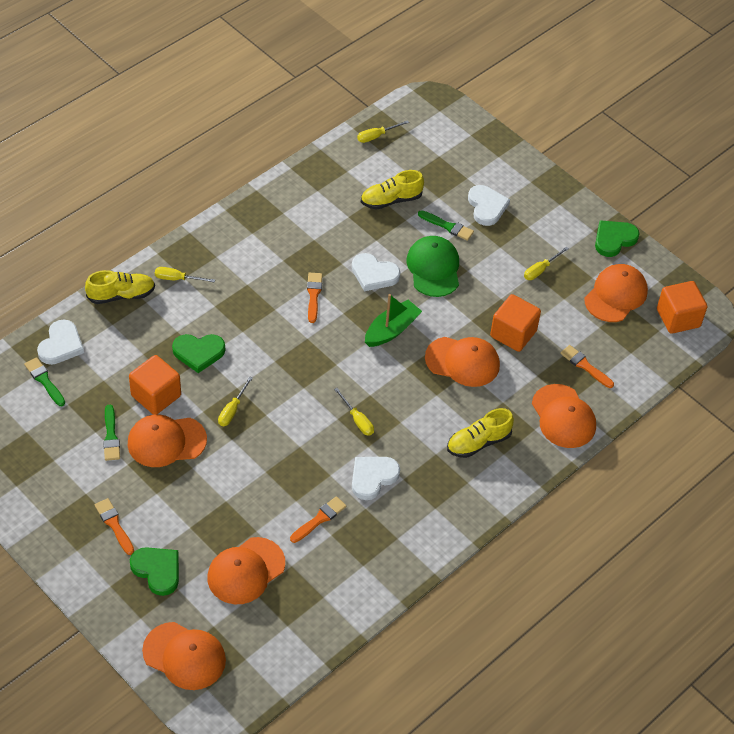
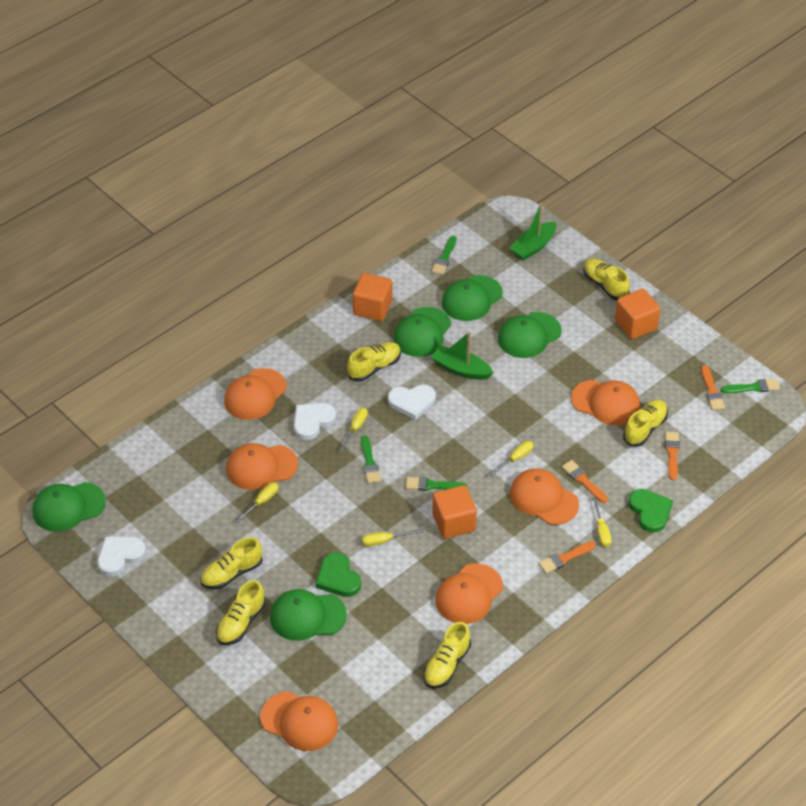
green boat: 1 -> 2
green brush: 3 -> 4
green cap: 1 -> 5
green heart: 3 -> 2
white heart: 4 -> 3
yellow shoe: 3 -> 6

